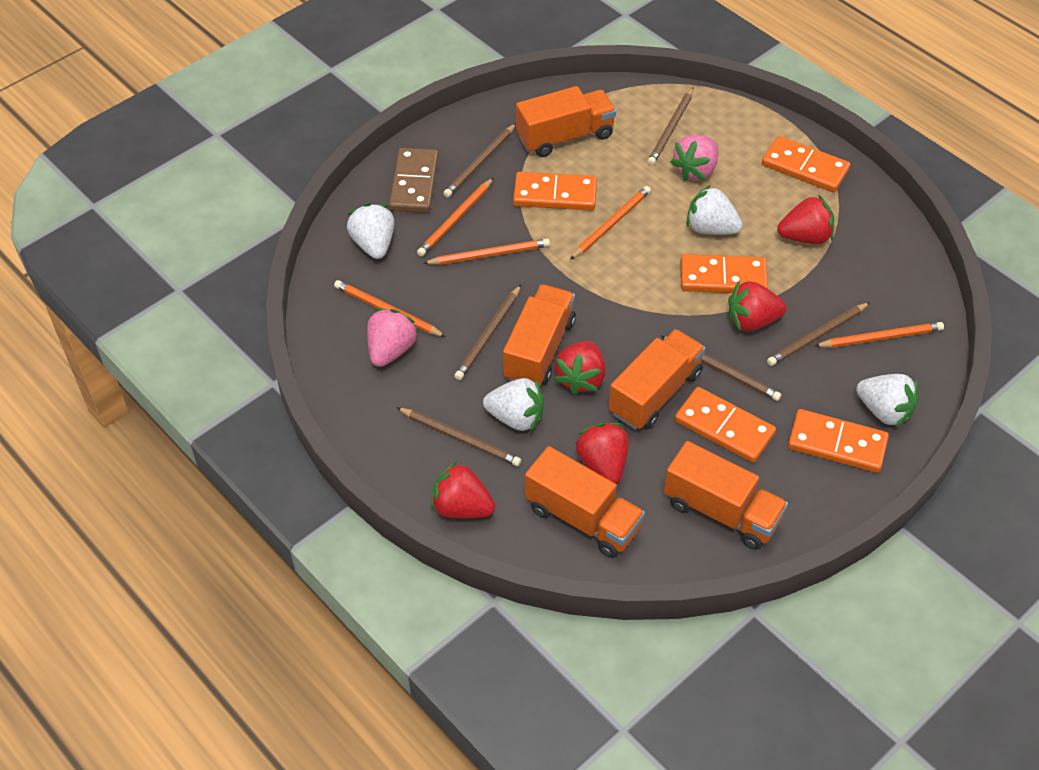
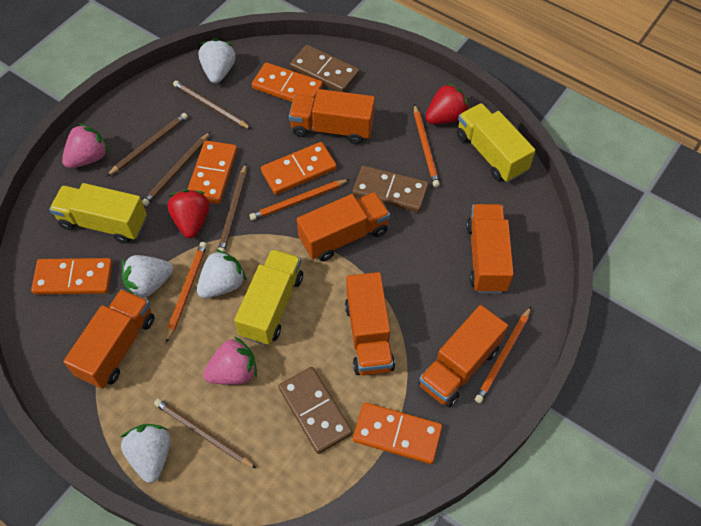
brown domino: 1 -> 3
brown pencil: 6 -> 5
orange pencil: 5 -> 4
orange truck: 5 -> 6
red strawberry: 5 -> 2
yellow truck: 0 -> 3

